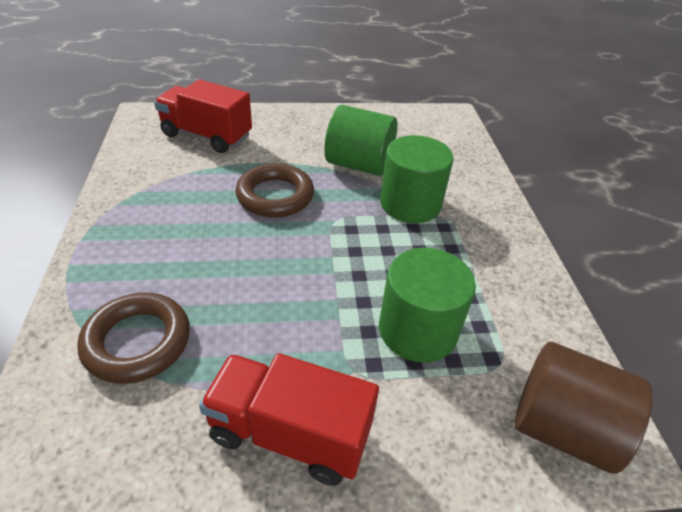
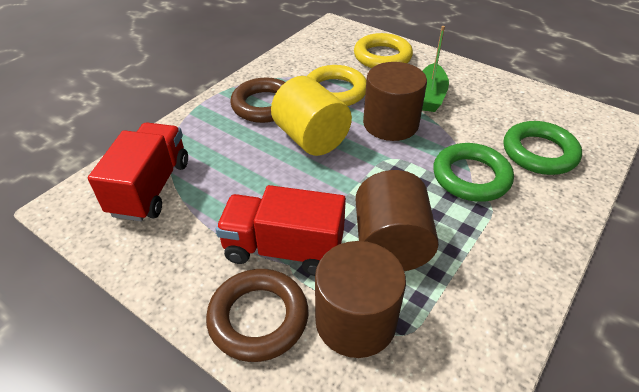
brown cylinder: 1 -> 3
green boat: 0 -> 1
green cylinder: 3 -> 0
green ring: 0 -> 2
yellow cylinder: 0 -> 1
yellow ring: 0 -> 2

